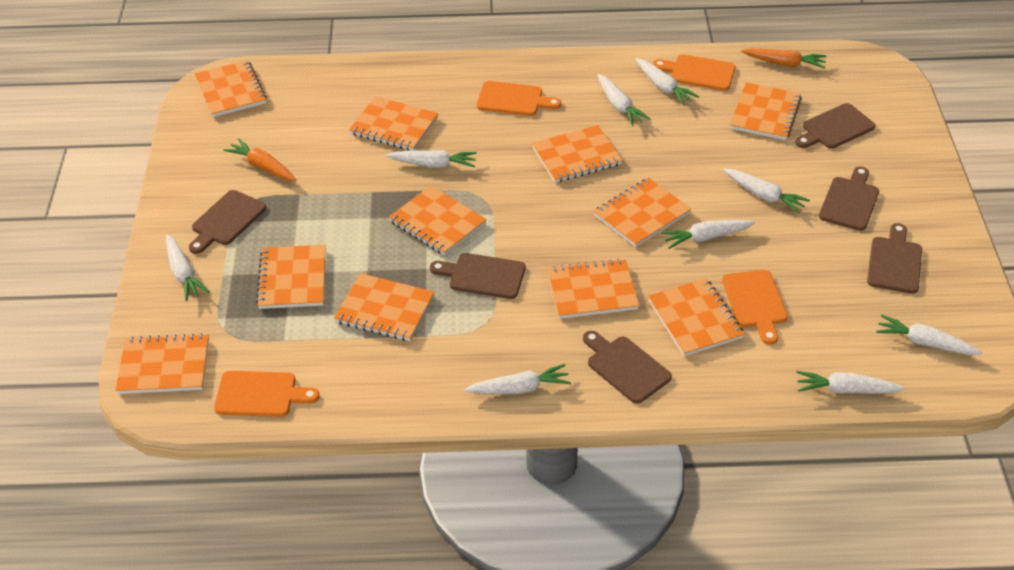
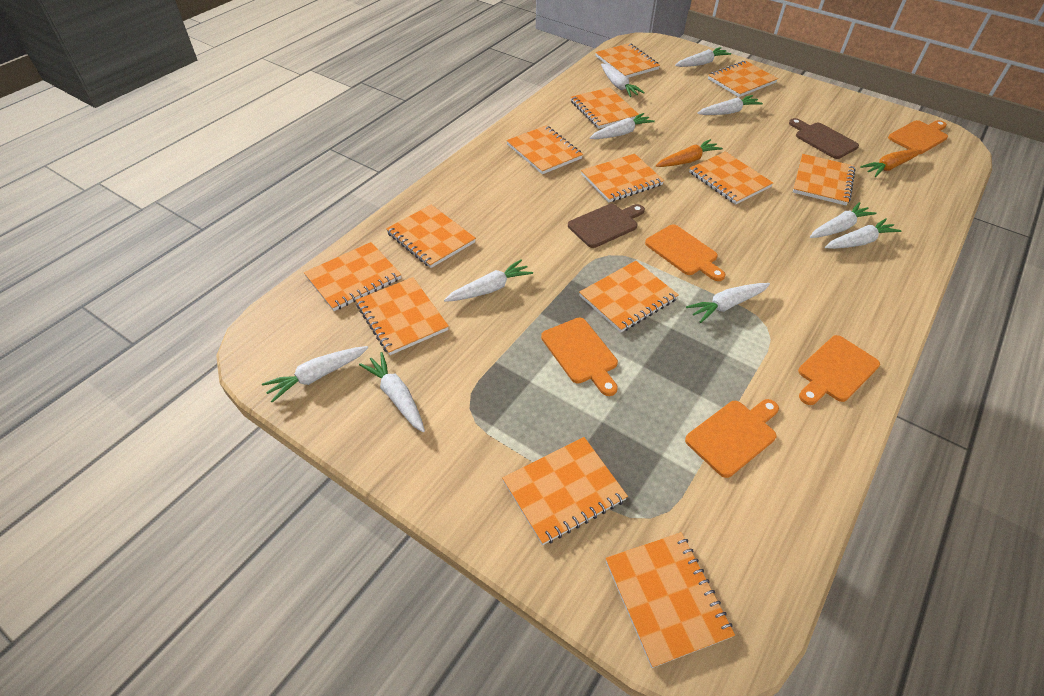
brown cutting board: 6 -> 2
orange cutting board: 4 -> 5
orange notebook: 11 -> 13
white carrot: 9 -> 10

